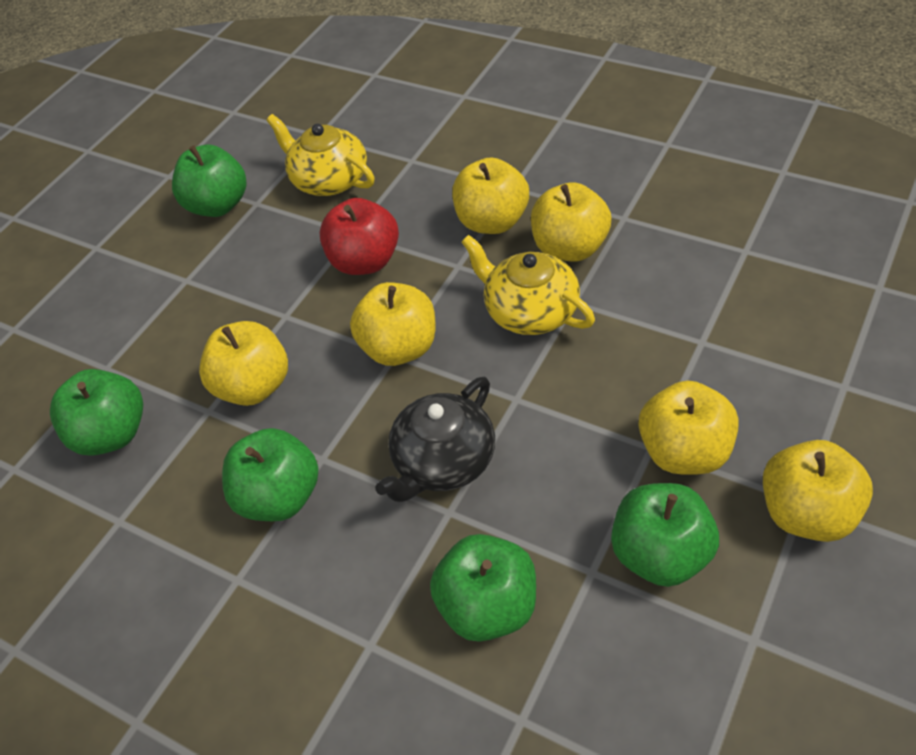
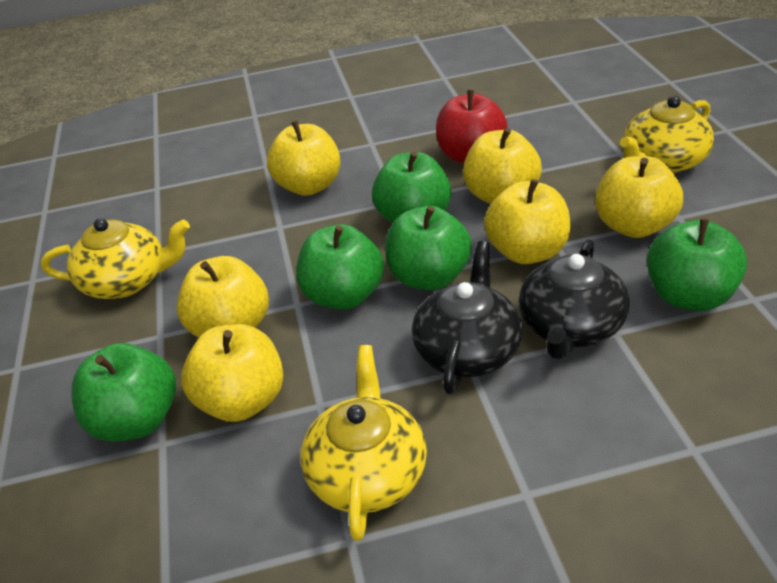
black teapot: 1 -> 2
yellow teapot: 2 -> 3

